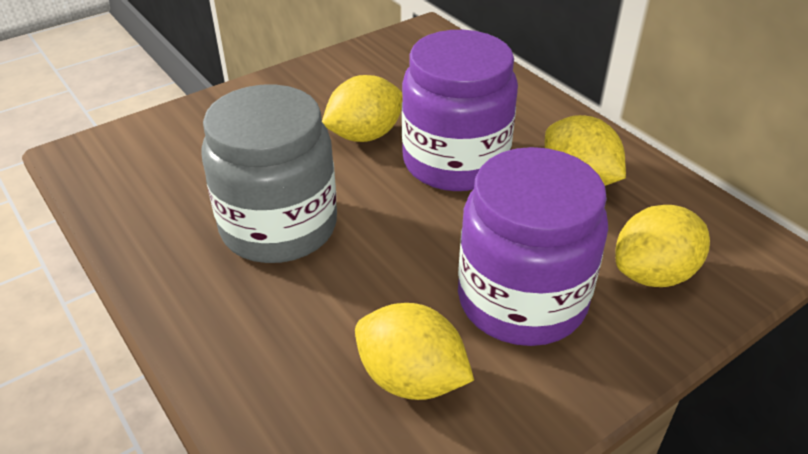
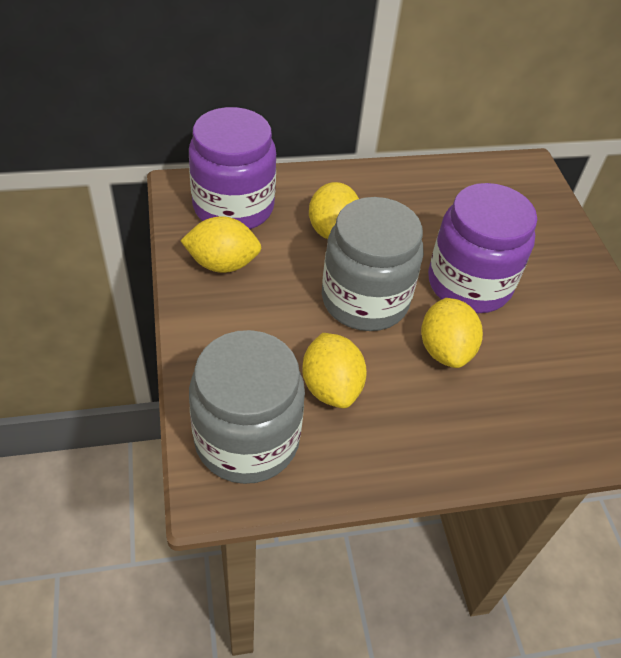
grey jar: 1 -> 2

